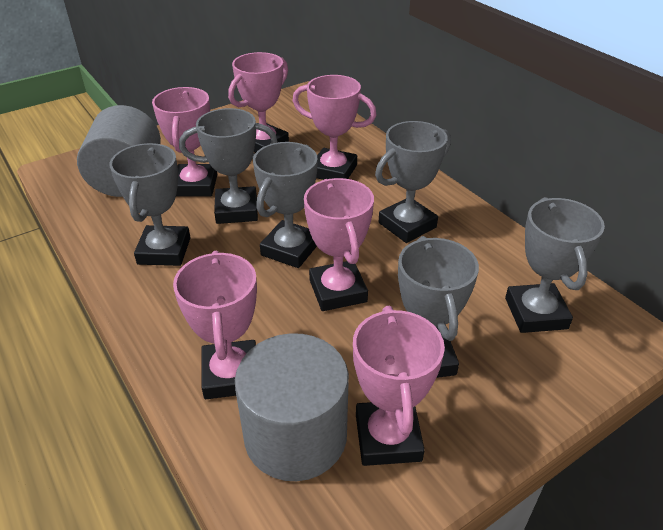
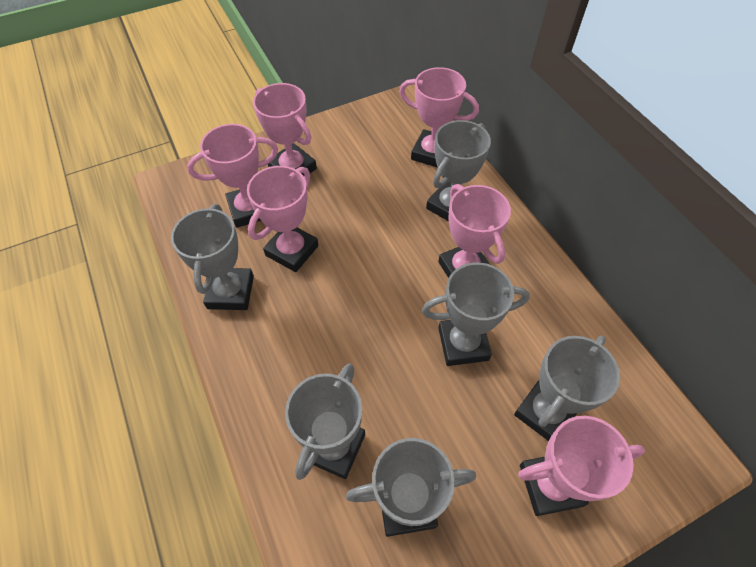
grey cylinder: 2 -> 0

